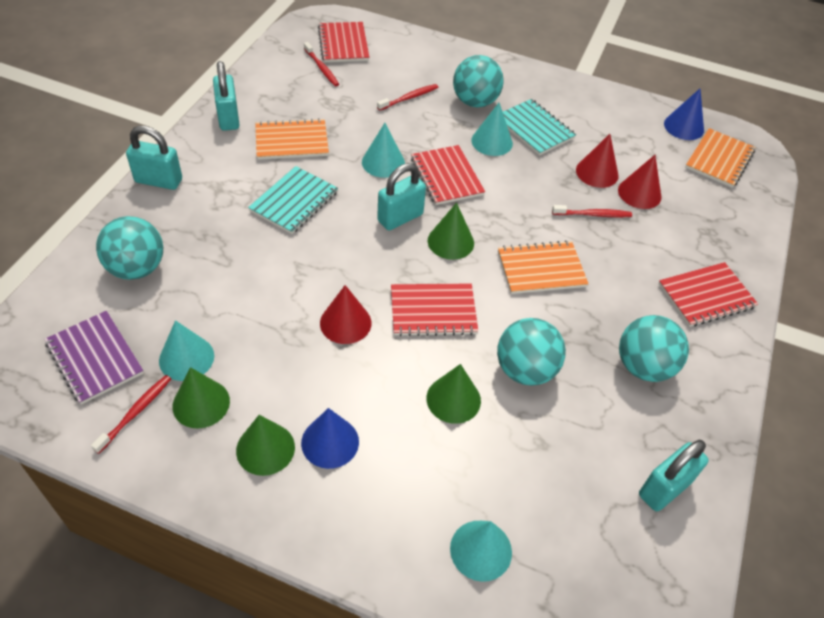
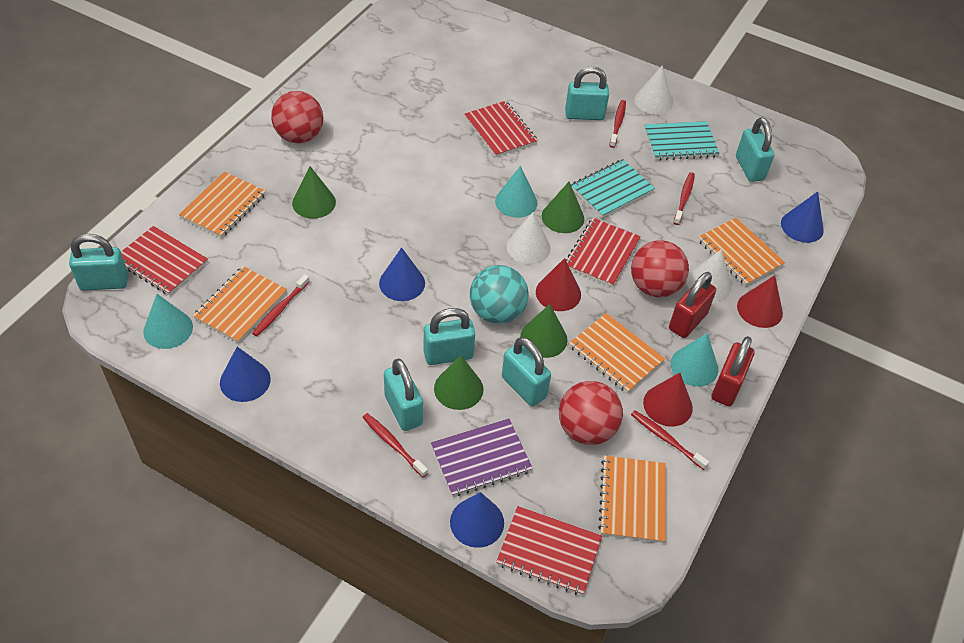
blue cone: 2 -> 4
orange notebook: 3 -> 5
red ball: 0 -> 3
red padlock: 0 -> 2
red toothbrush: 4 -> 5
turquoise ball: 4 -> 1
turquoise cone: 4 -> 3
turquoise padlock: 4 -> 6
white cone: 0 -> 3

